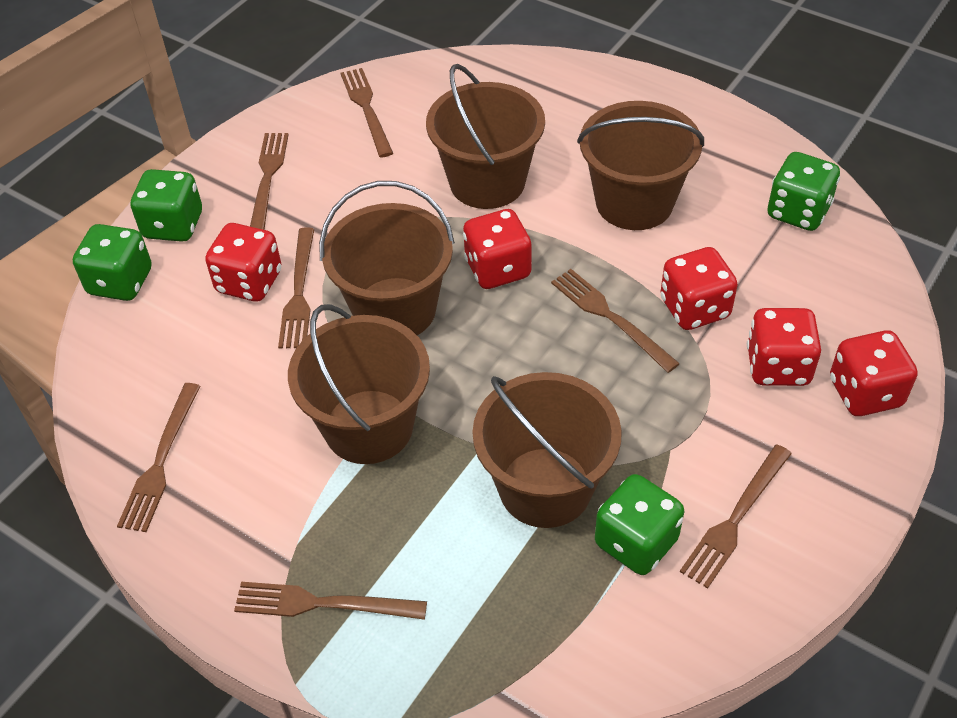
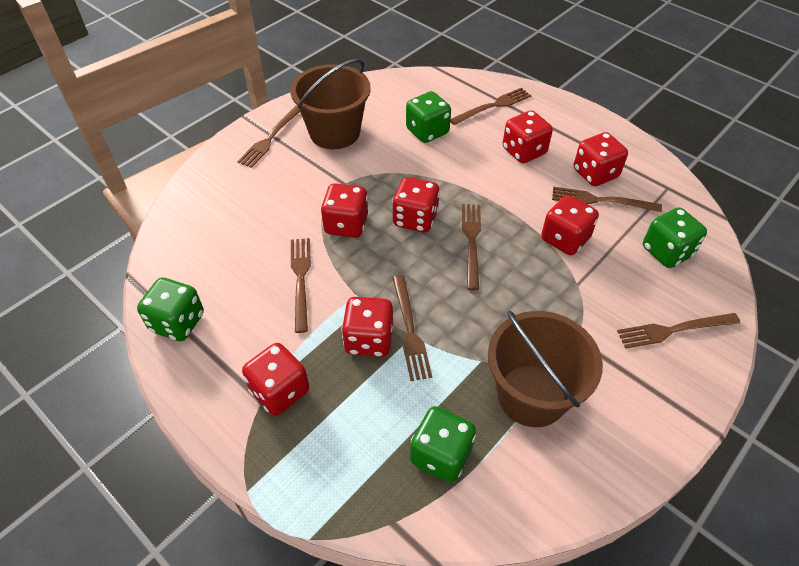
brown bucket: 5 -> 2
red dice: 5 -> 7

